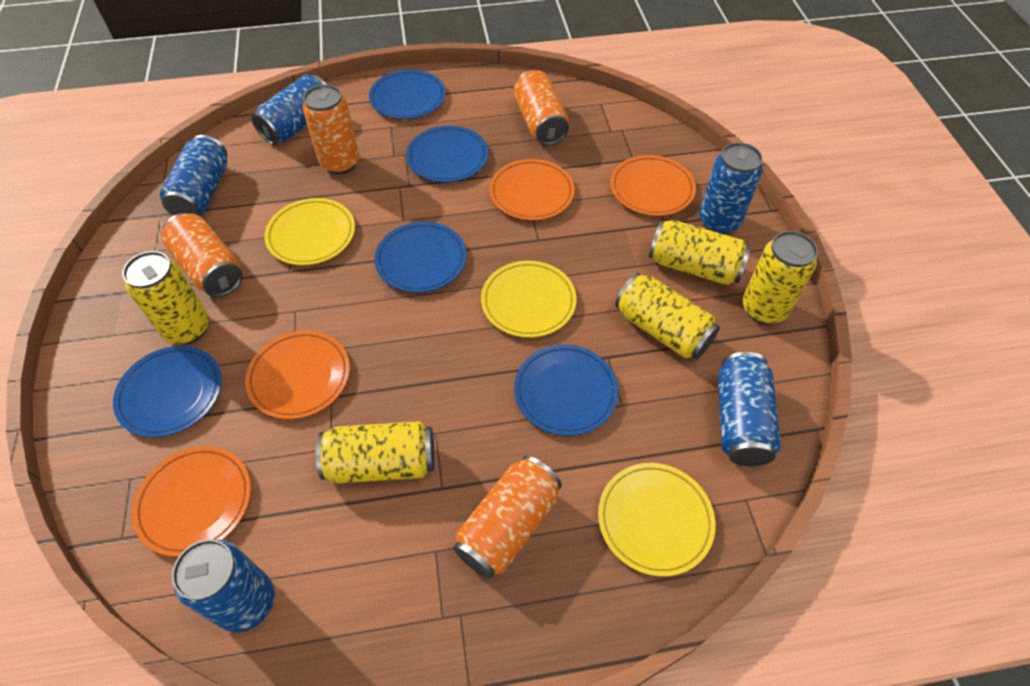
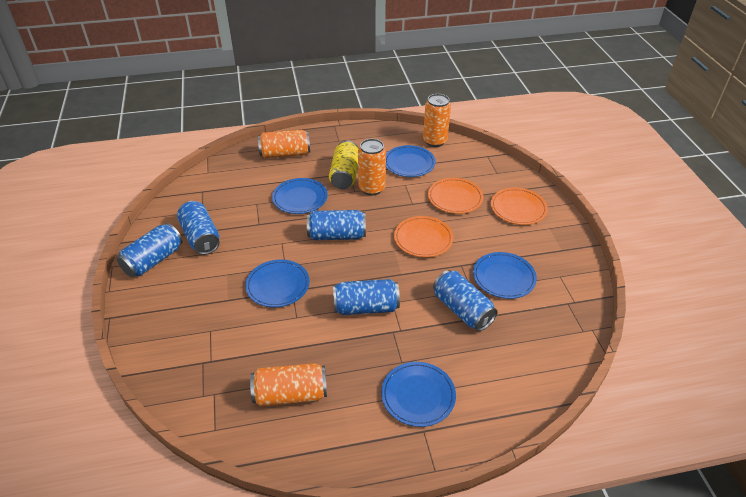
orange plate: 4 -> 3
yellow can: 5 -> 1
yellow plate: 3 -> 0

